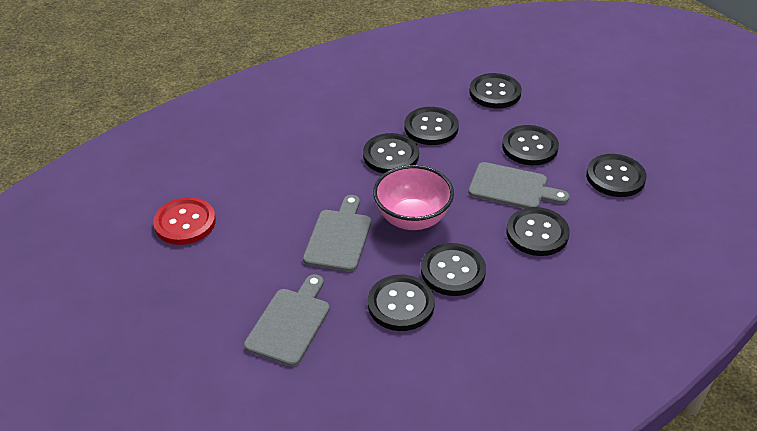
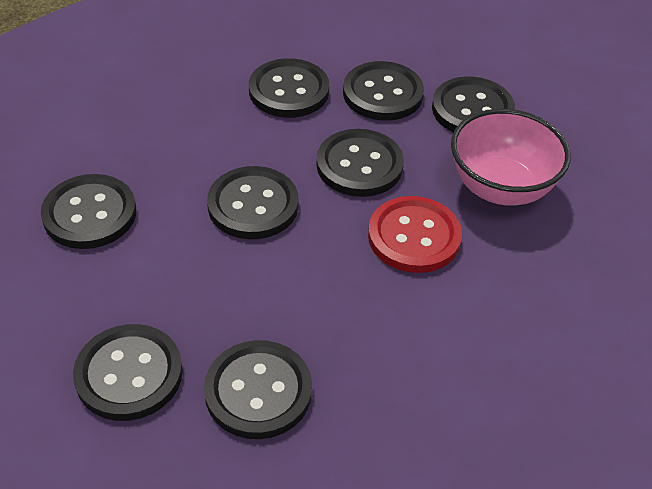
grey cutting board: 3 -> 0

